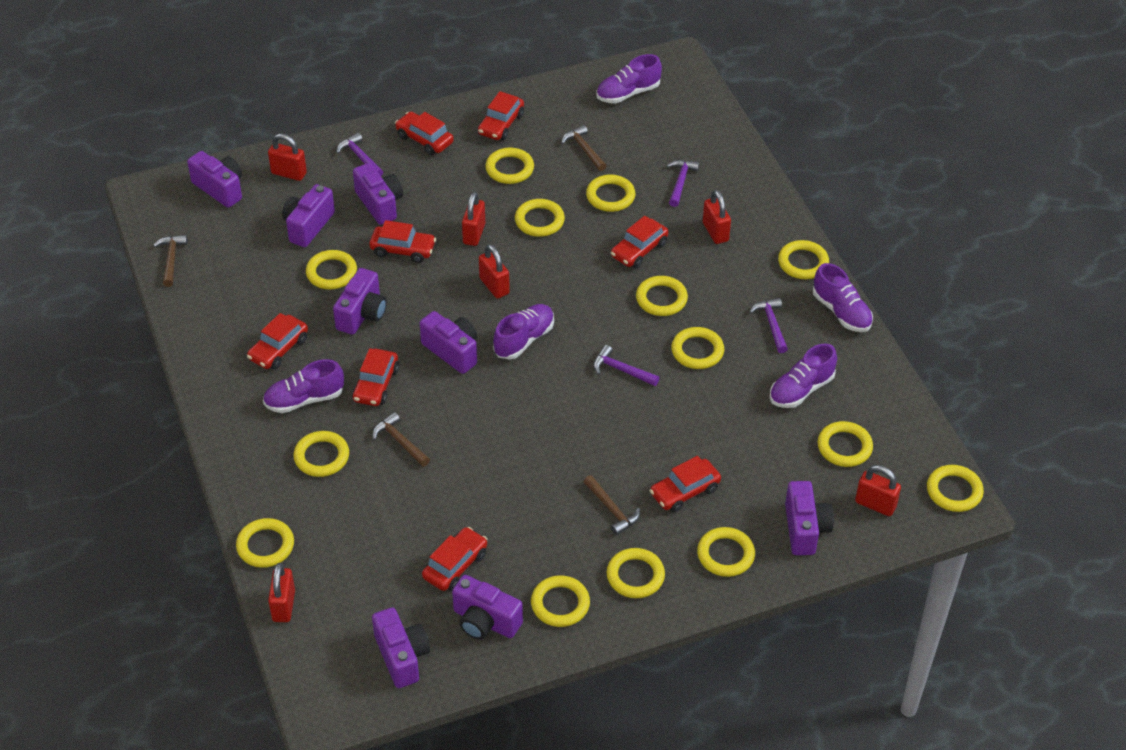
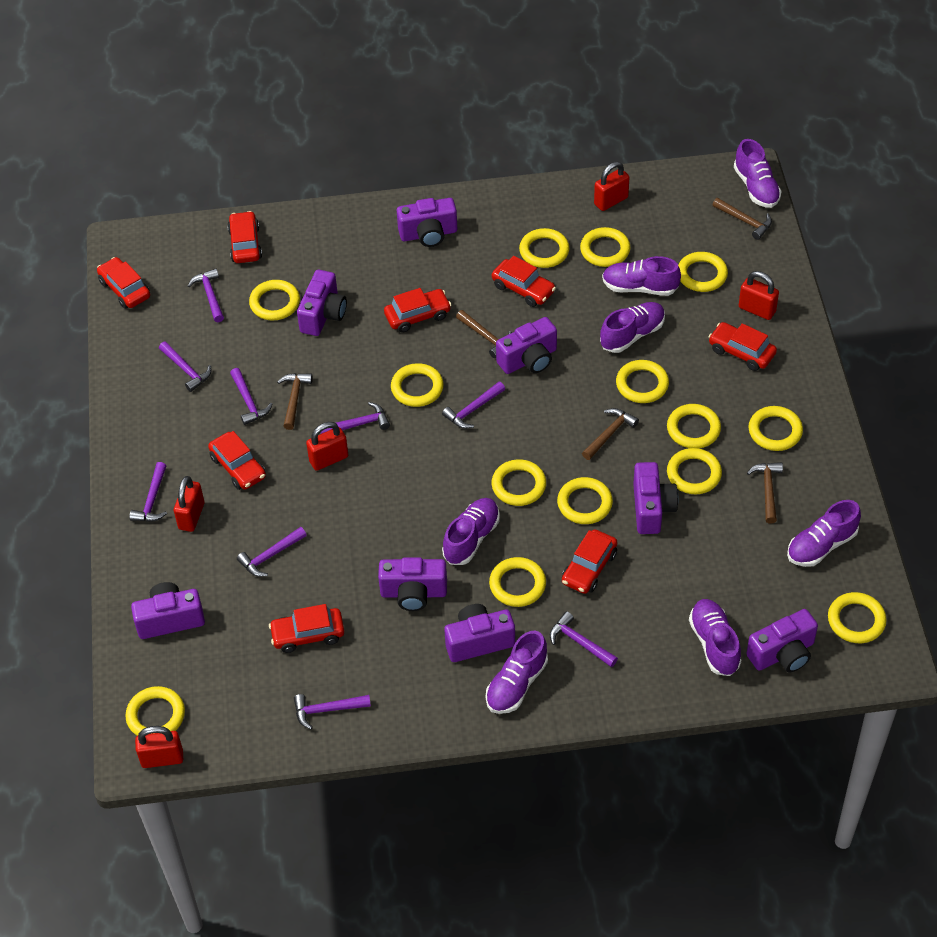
brown hammer: 4 -> 5
purple hammer: 4 -> 9
purple shoe: 5 -> 7
red padlock: 6 -> 5

